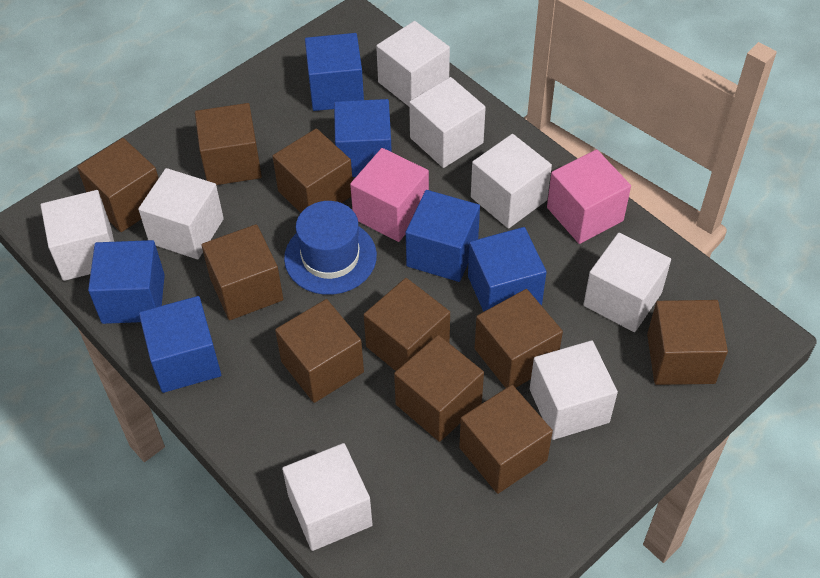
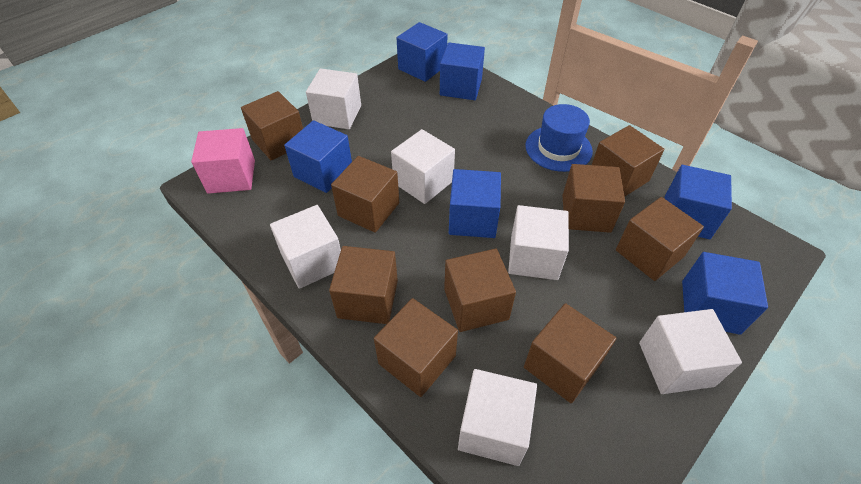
brown cube: 10 -> 9
pink cube: 2 -> 1
white cube: 8 -> 6

